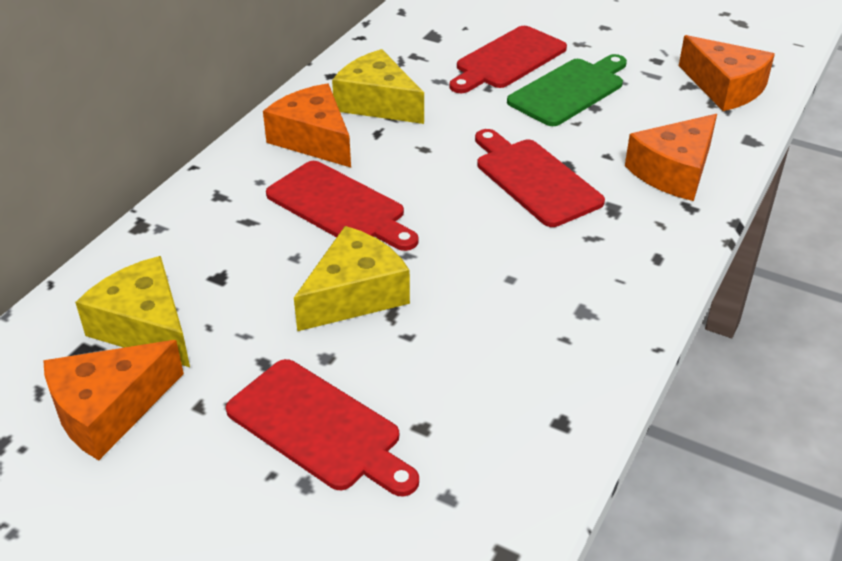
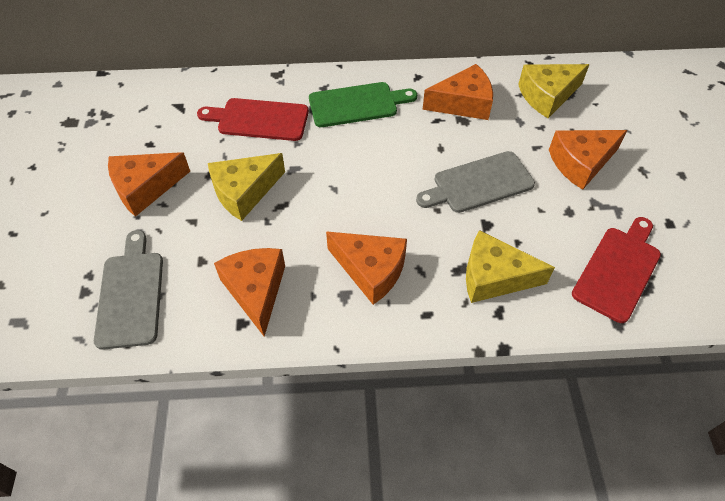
grey cutting board: 0 -> 2
orange cheese: 4 -> 5
red cutting board: 4 -> 2

